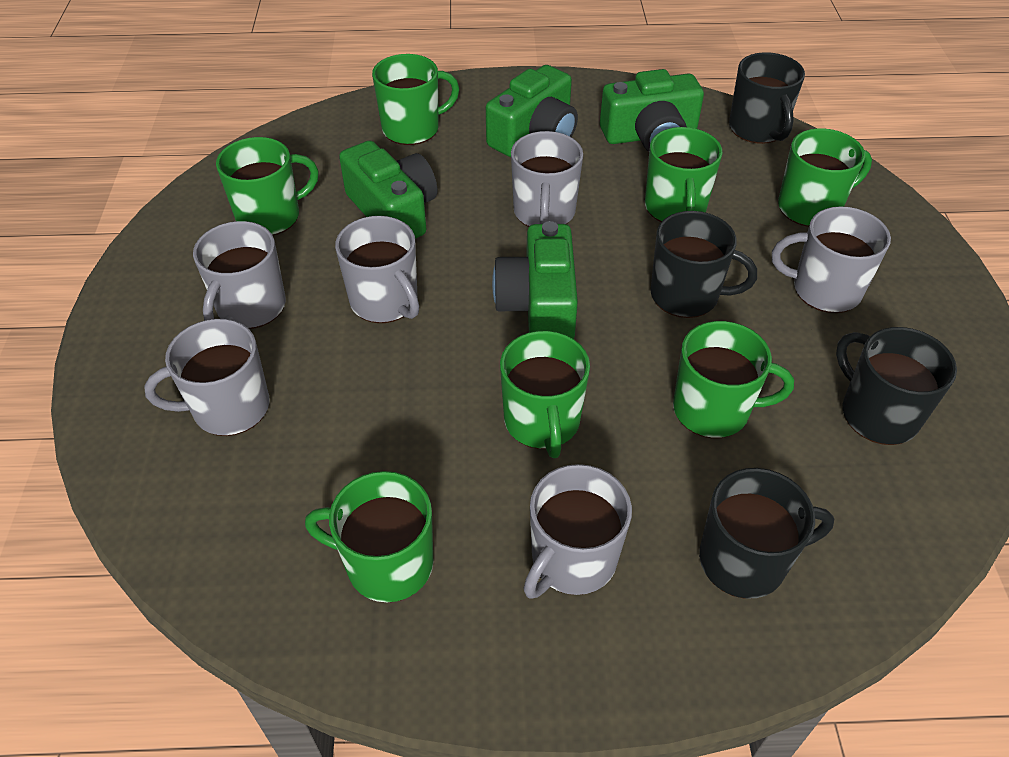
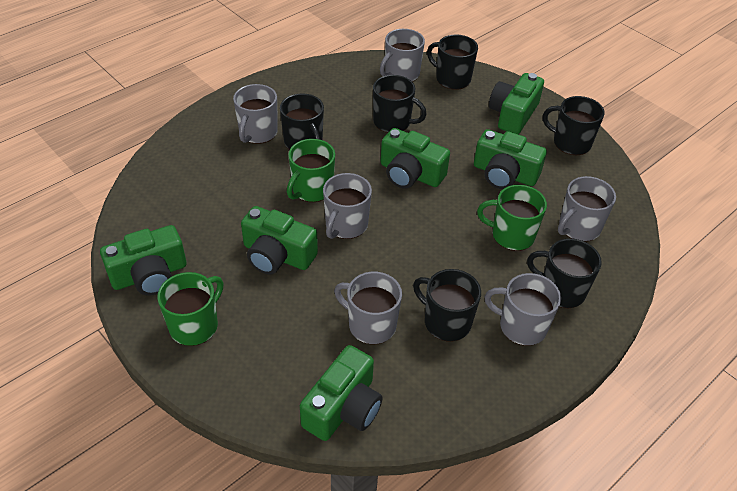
black mug: 4 -> 6
green camera: 4 -> 6
green mug: 7 -> 3

